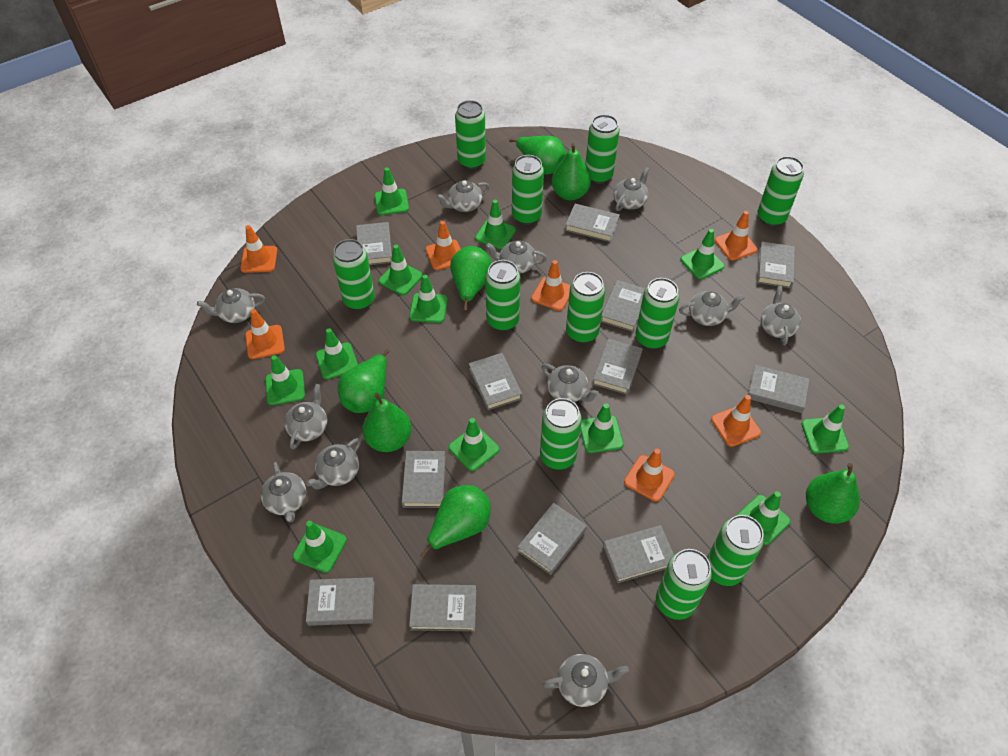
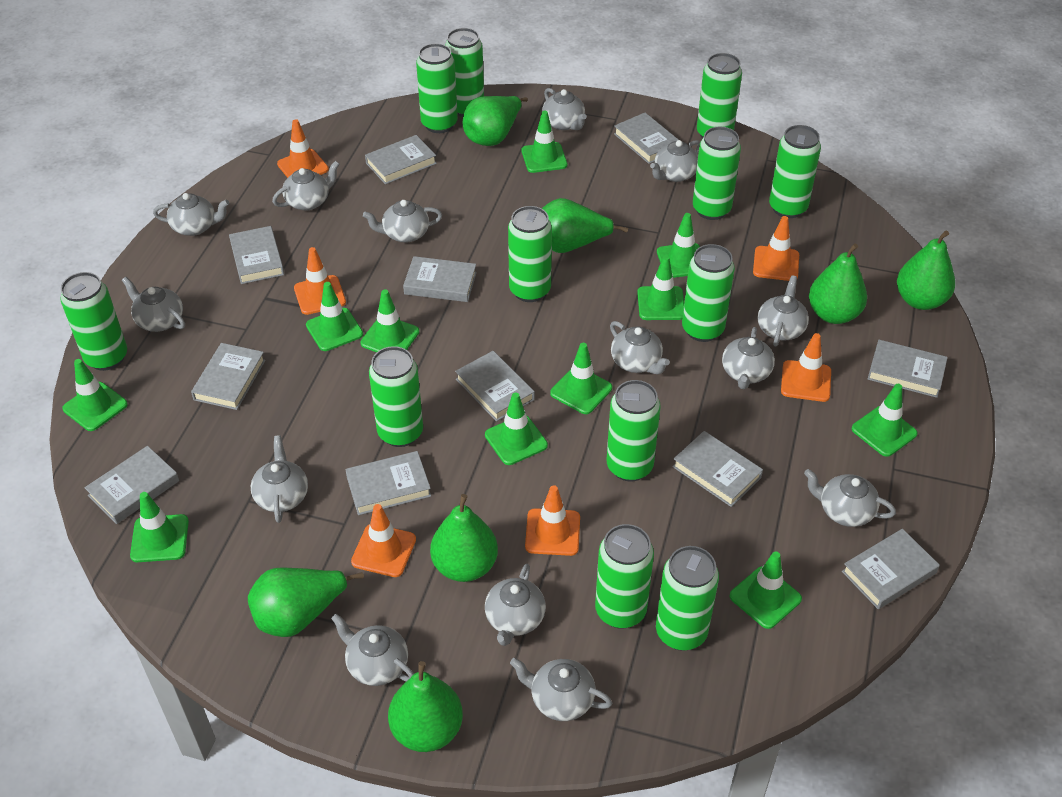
green can: 11 -> 12
green traffic cone: 12 -> 11
grey book: 12 -> 11
grey teapot: 11 -> 14
orange traffic cone: 7 -> 6

